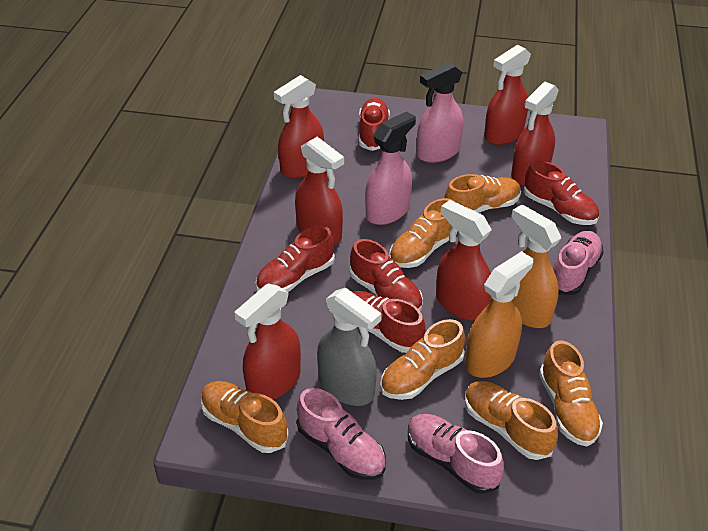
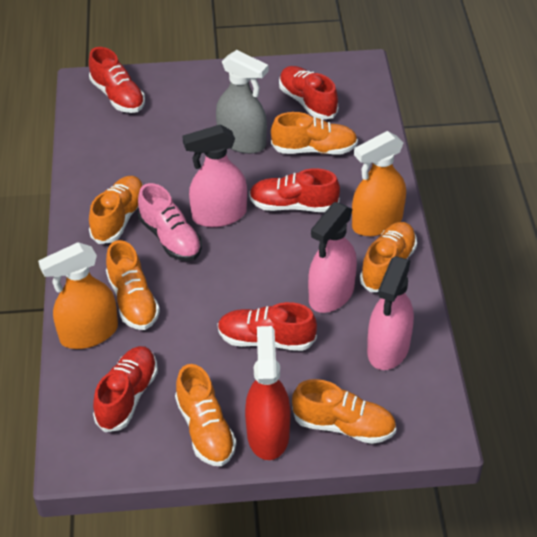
pink shoe: 3 -> 1
pink spray bottle: 2 -> 3
red spray bottle: 6 -> 1

